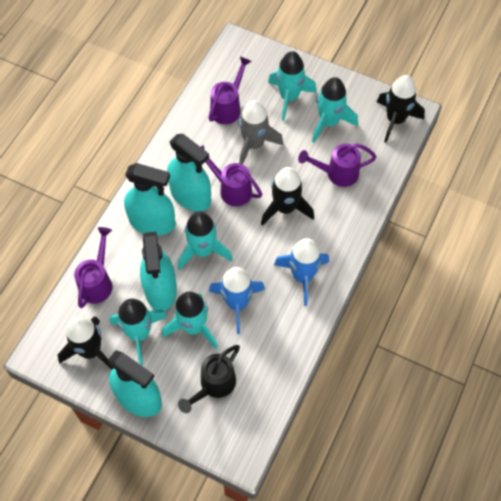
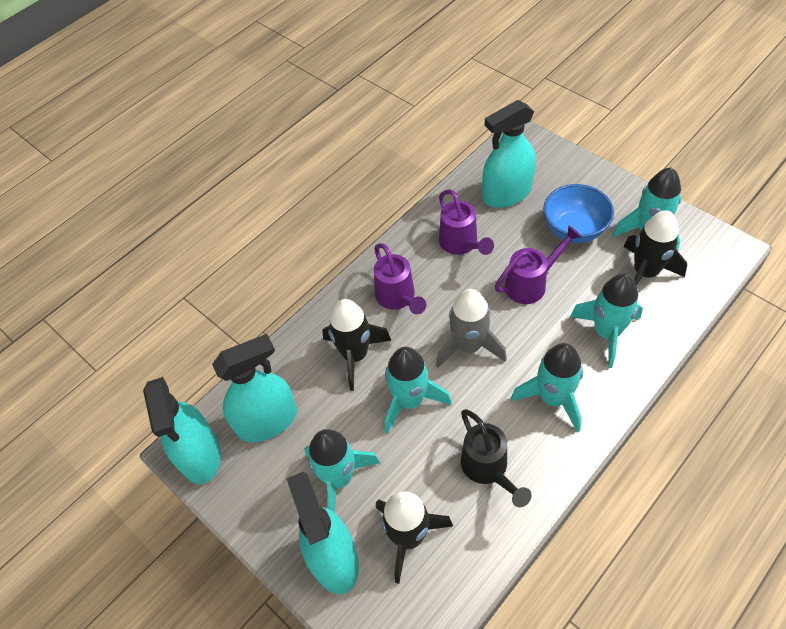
blue bowl: 0 -> 1
blue rocket: 2 -> 0
purple watering can: 4 -> 3

